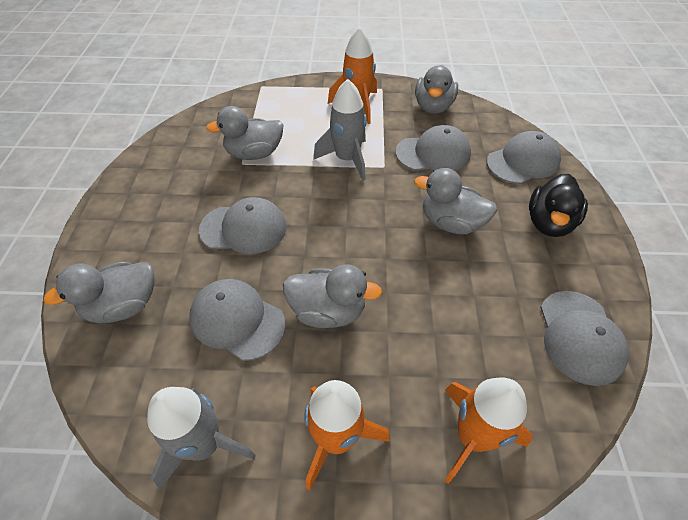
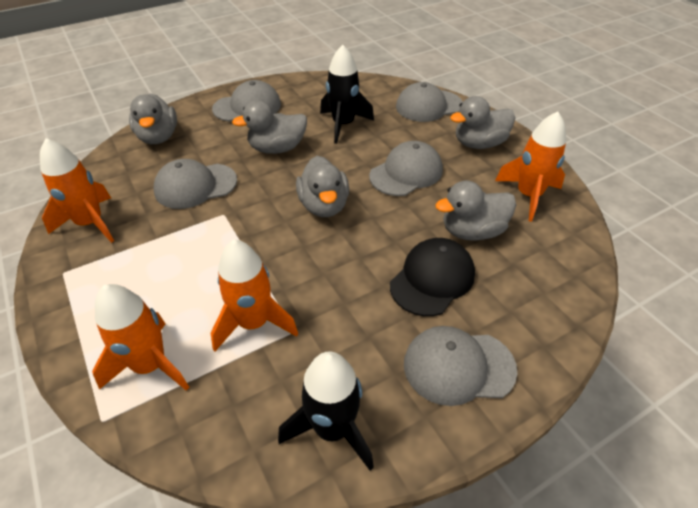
black cap: 0 -> 1
black duck: 1 -> 0
black rocket: 0 -> 2
grey rocket: 2 -> 0
orange rocket: 3 -> 4

